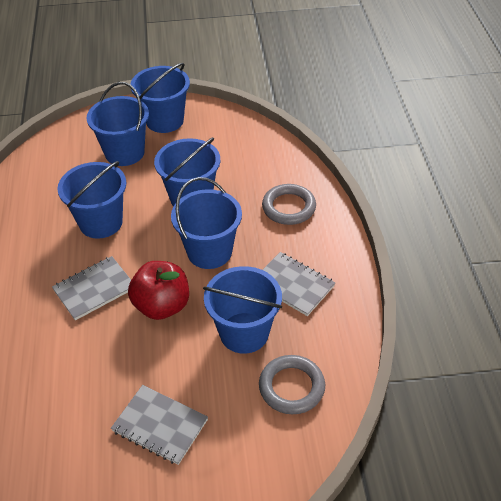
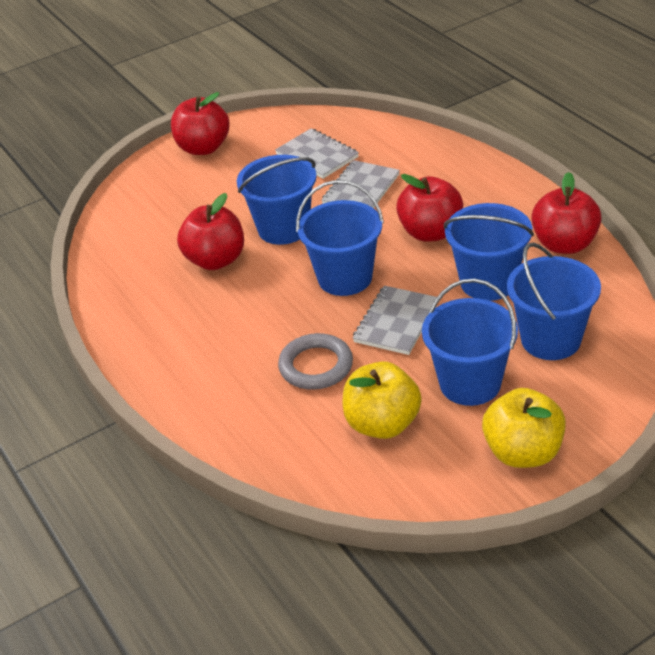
blue bucket: 6 -> 5
grey ring: 2 -> 1
red apple: 1 -> 4
yellow apple: 0 -> 2

